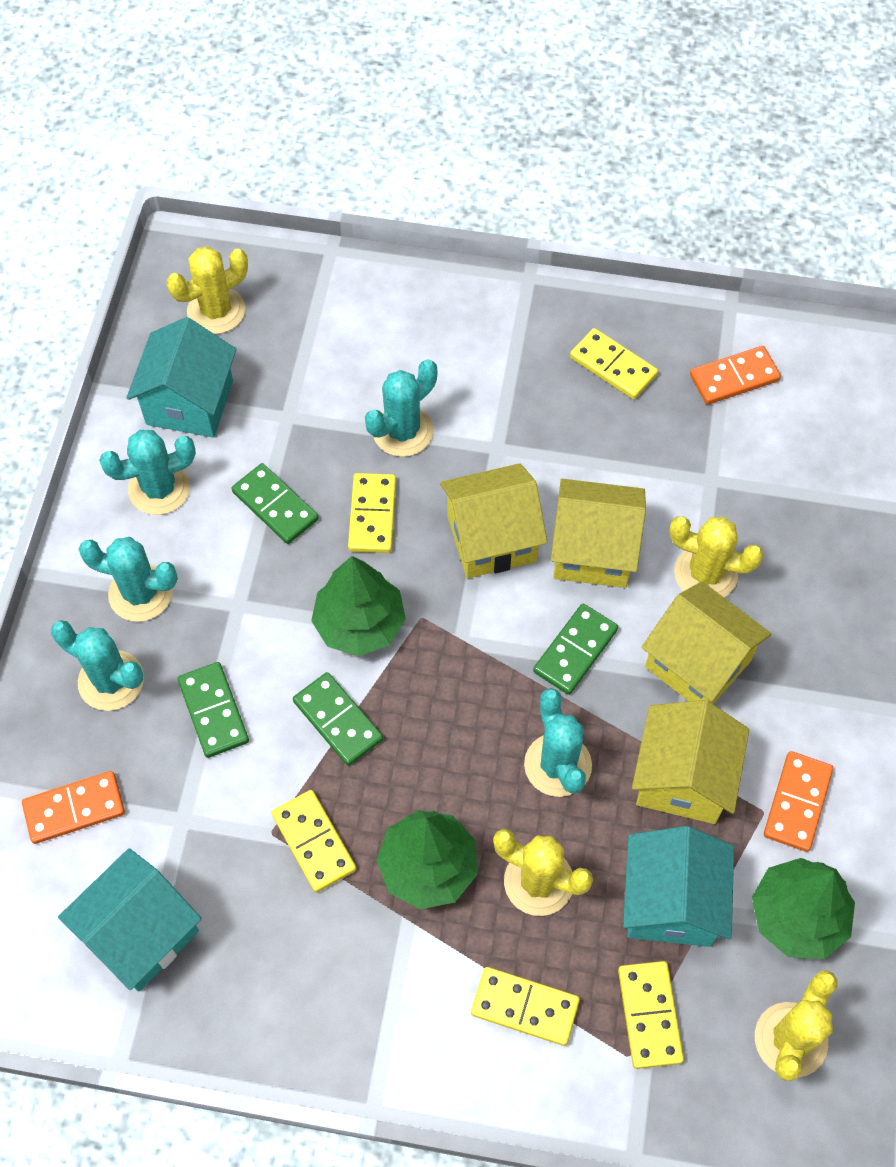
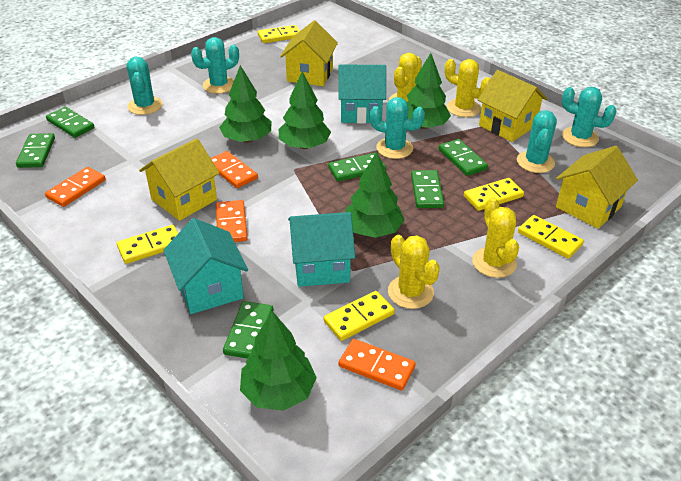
green domino: 4 -> 6
green tree: 3 -> 5
orange domino: 3 -> 4

